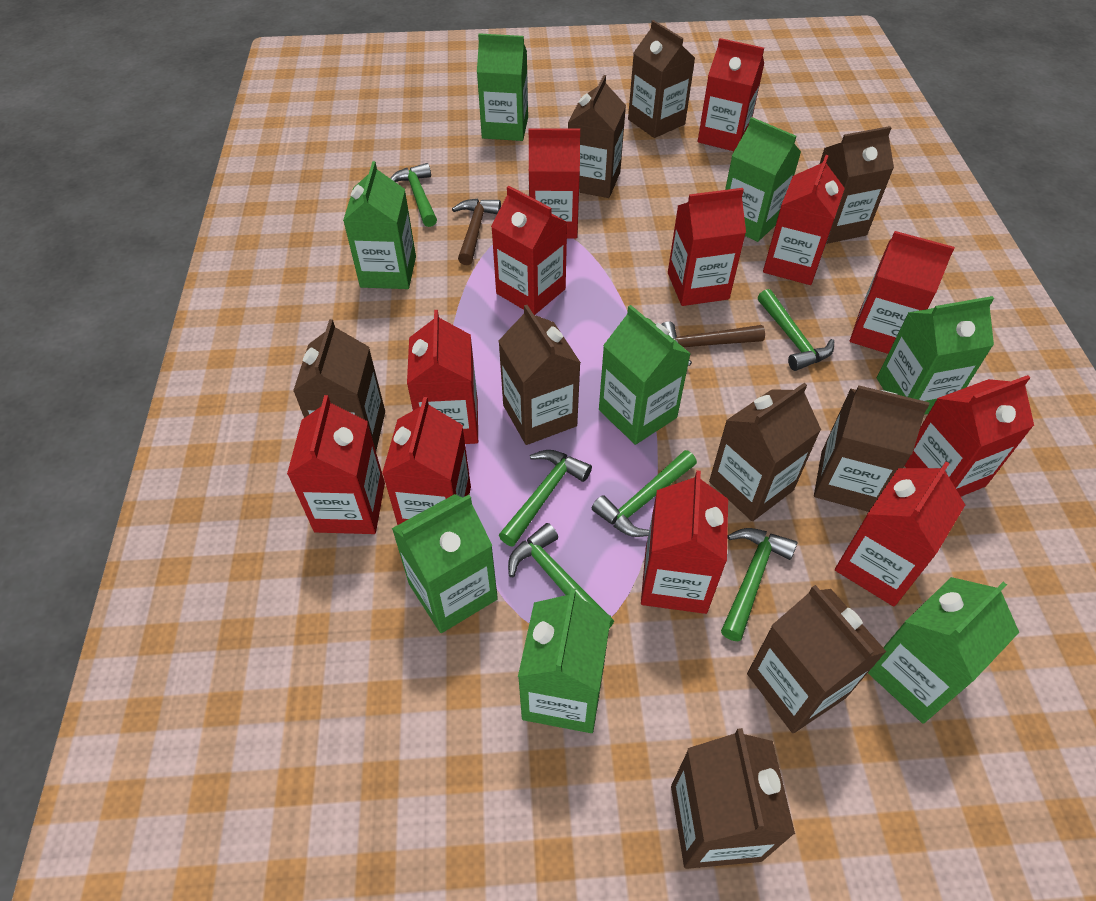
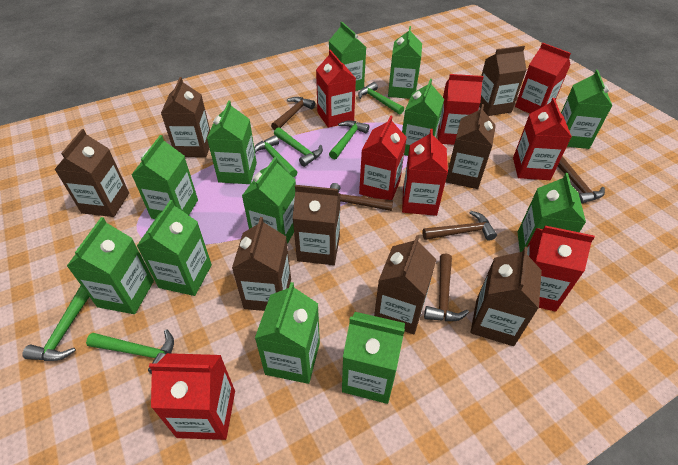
brown carton: 9 -> 8
brown hammer: 2 -> 5
green carton: 8 -> 12
red carton: 12 -> 8

